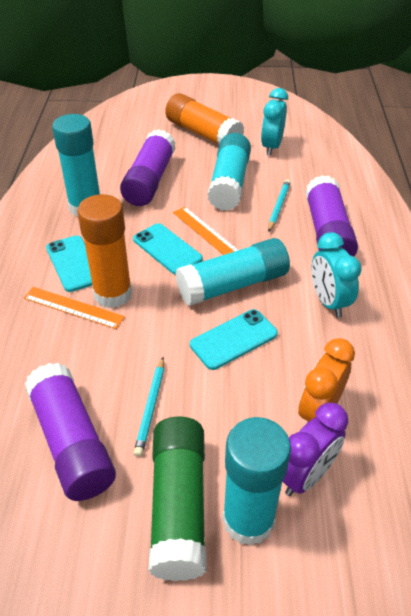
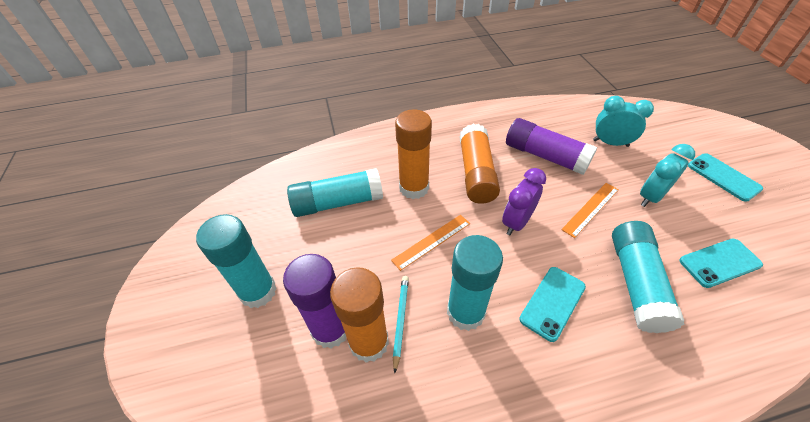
green glue stick: 1 -> 0
orange clock: 1 -> 0
orange glue stick: 2 -> 3
purple glue stick: 3 -> 2
turquoise pencil: 2 -> 1

